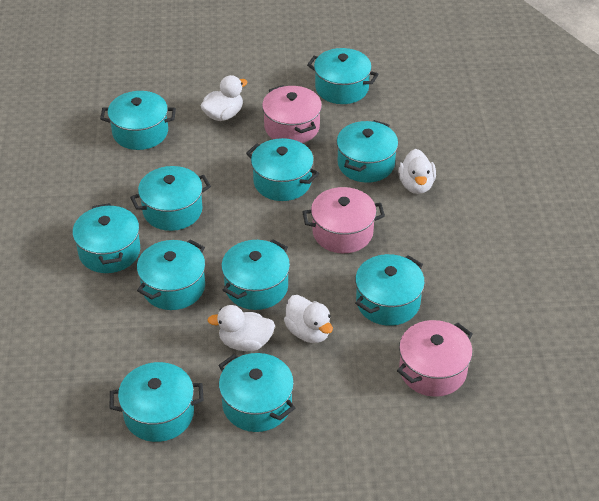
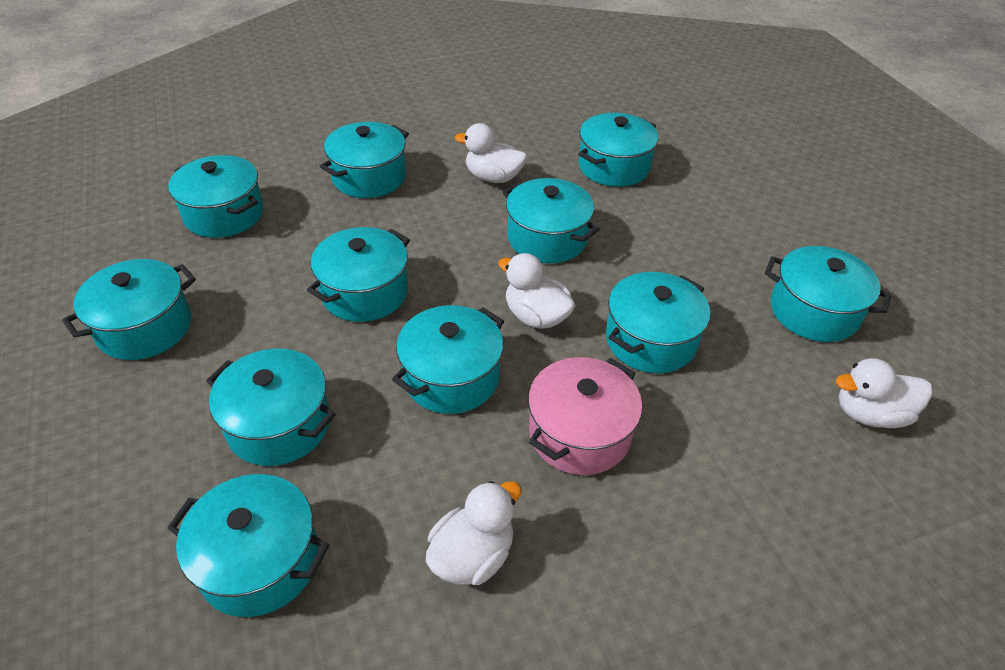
pink pot: 3 -> 1

